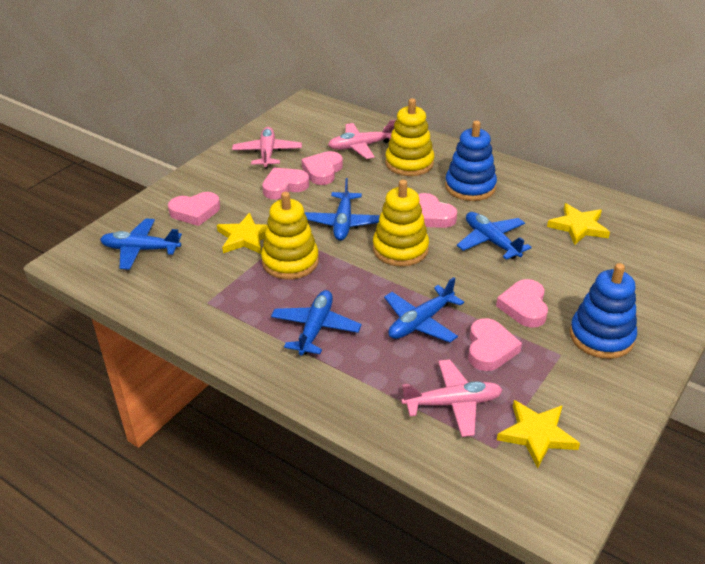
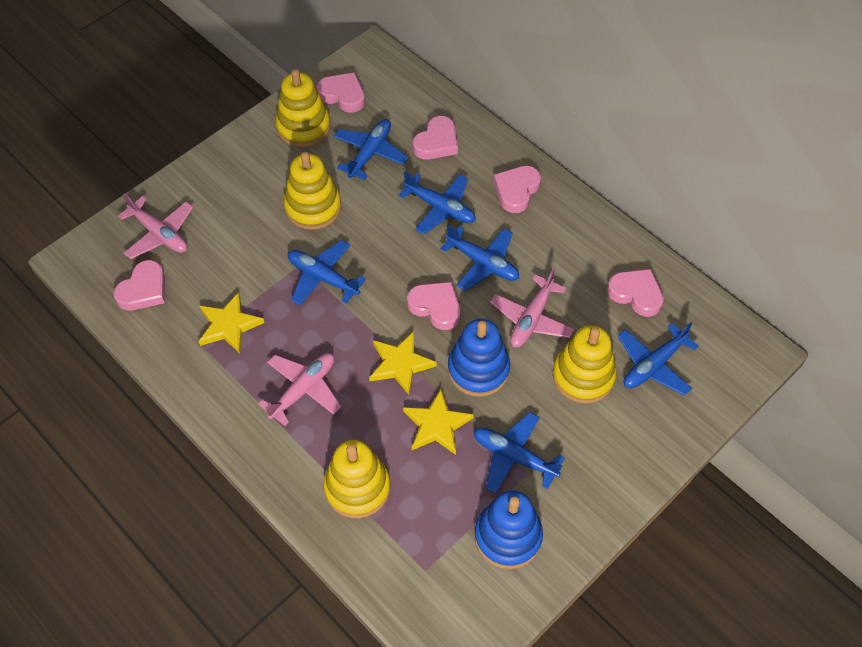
blue plane: 5 -> 6
yellow stacking toy: 3 -> 4

